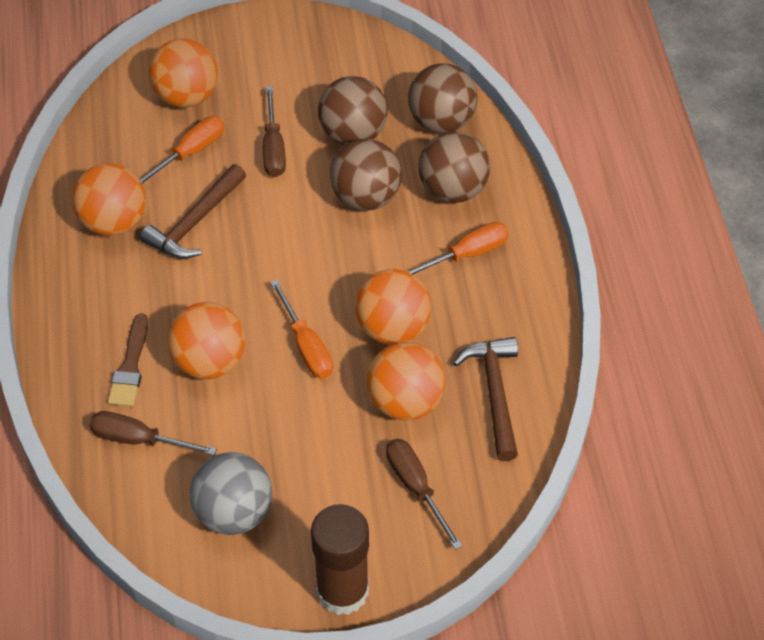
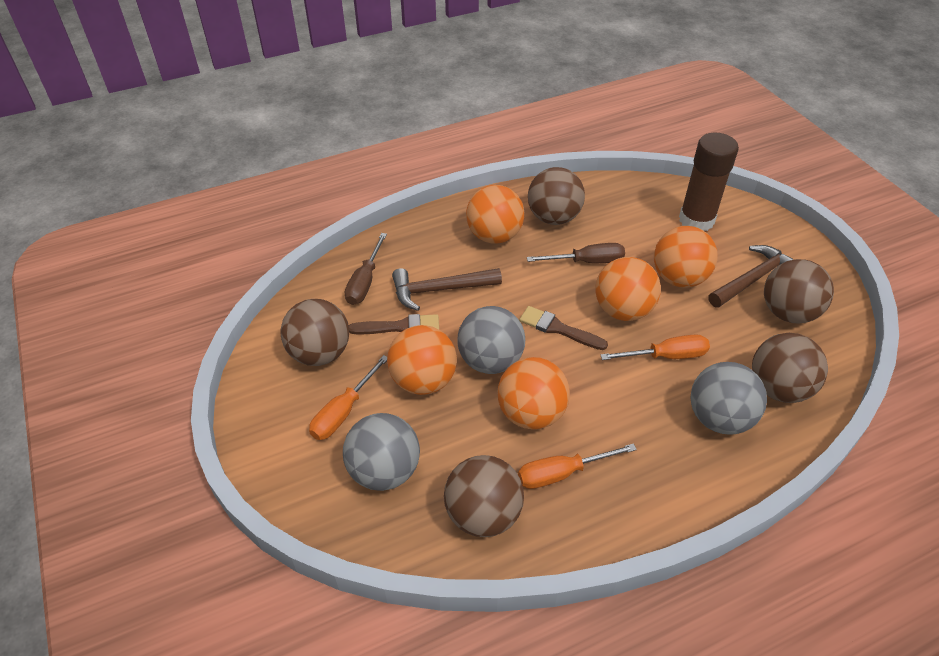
brown ball: 4 -> 5
brown brush: 1 -> 2
brown screwdriver: 3 -> 2
grey ball: 1 -> 3

